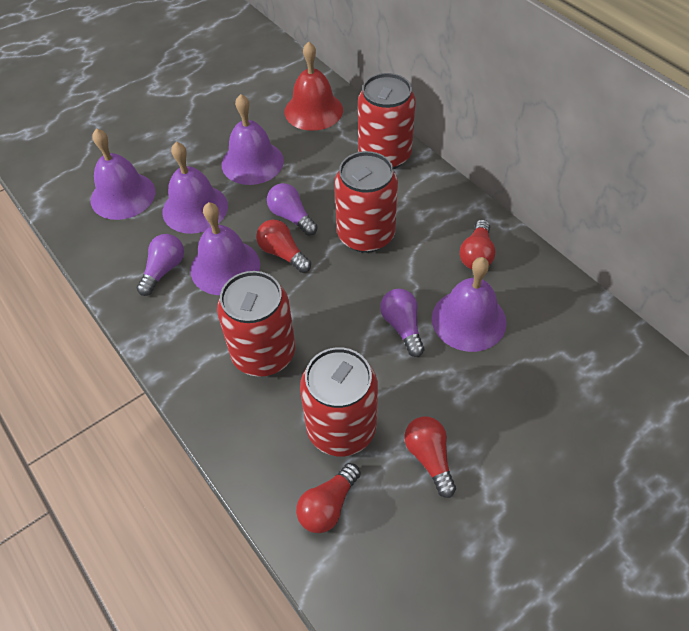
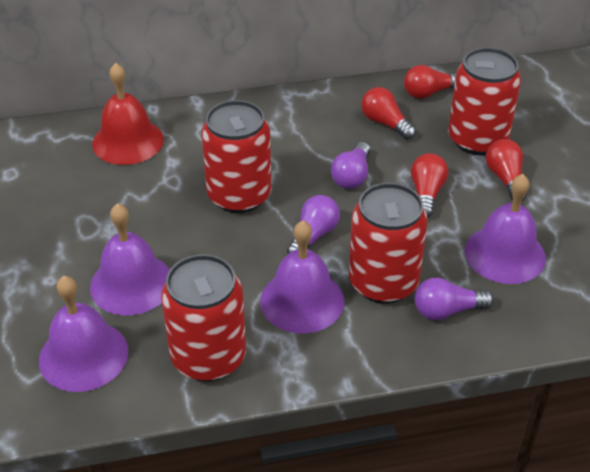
purple bell: 5 -> 4

